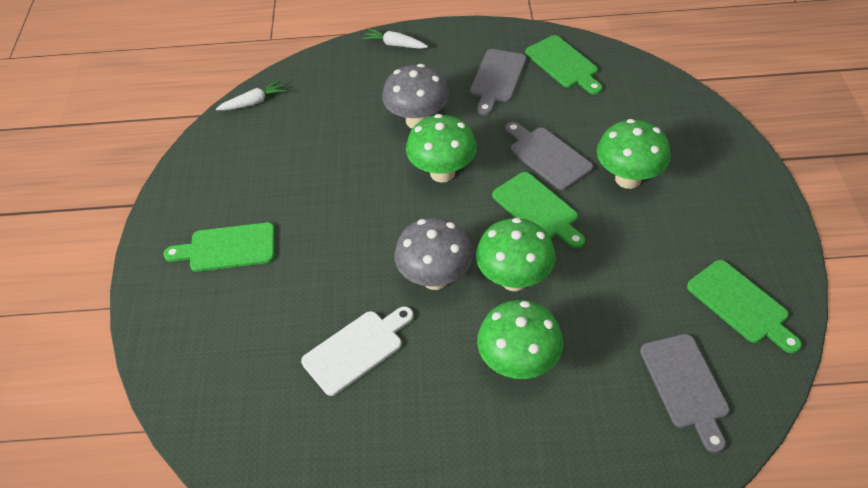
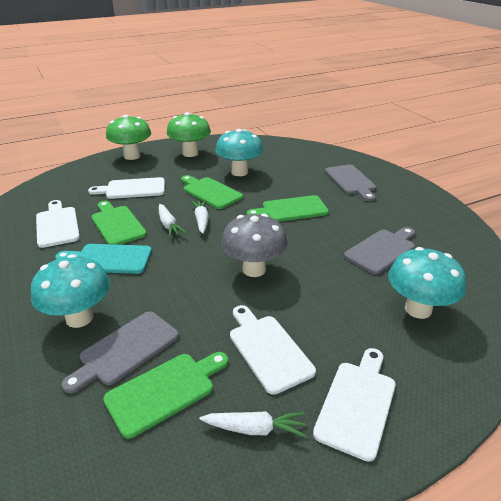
green mushroom: 4 -> 2
grey mushroom: 2 -> 1
turquoise cutting board: 0 -> 1
turquoise mushroom: 0 -> 3
white carrot: 2 -> 3
white cutting board: 1 -> 4

